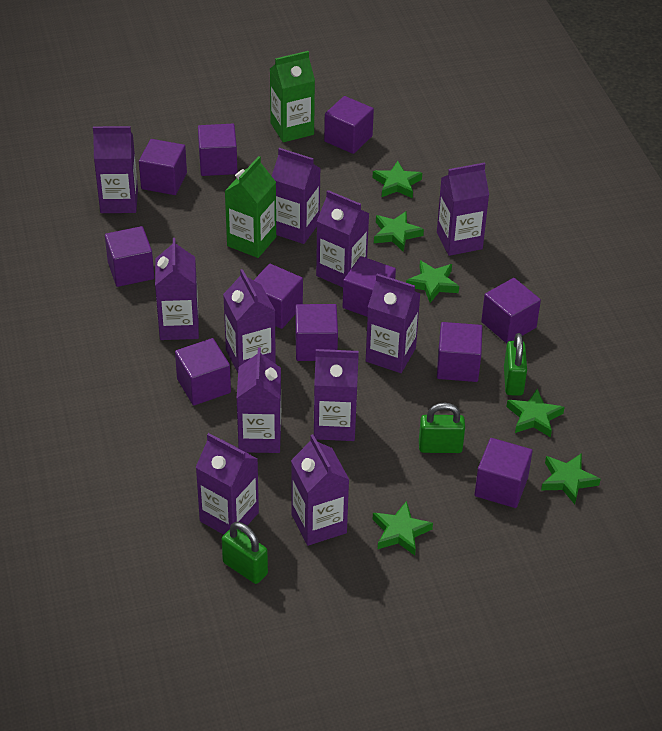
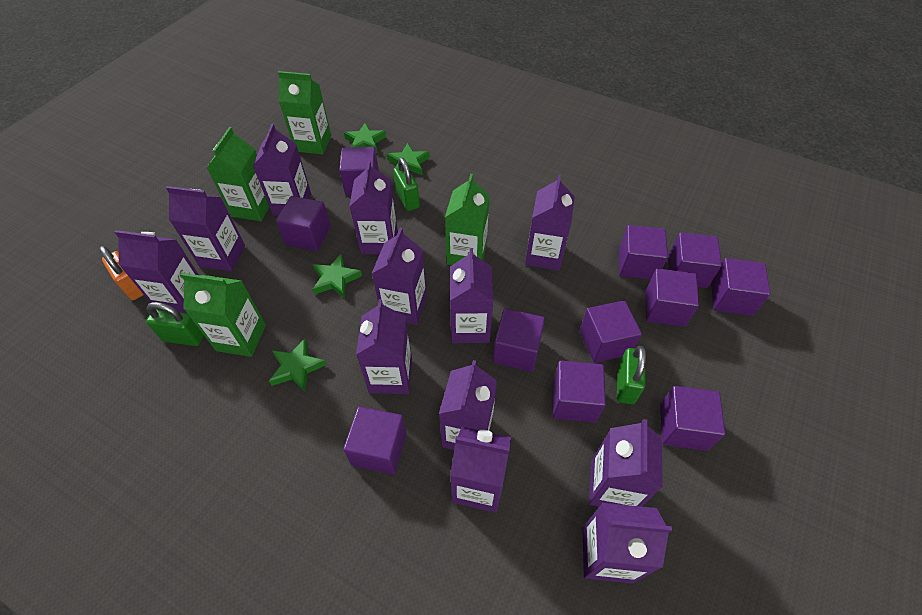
green carton: 2 -> 4
green star: 6 -> 4
orange padlock: 0 -> 1
purple carton: 11 -> 12

